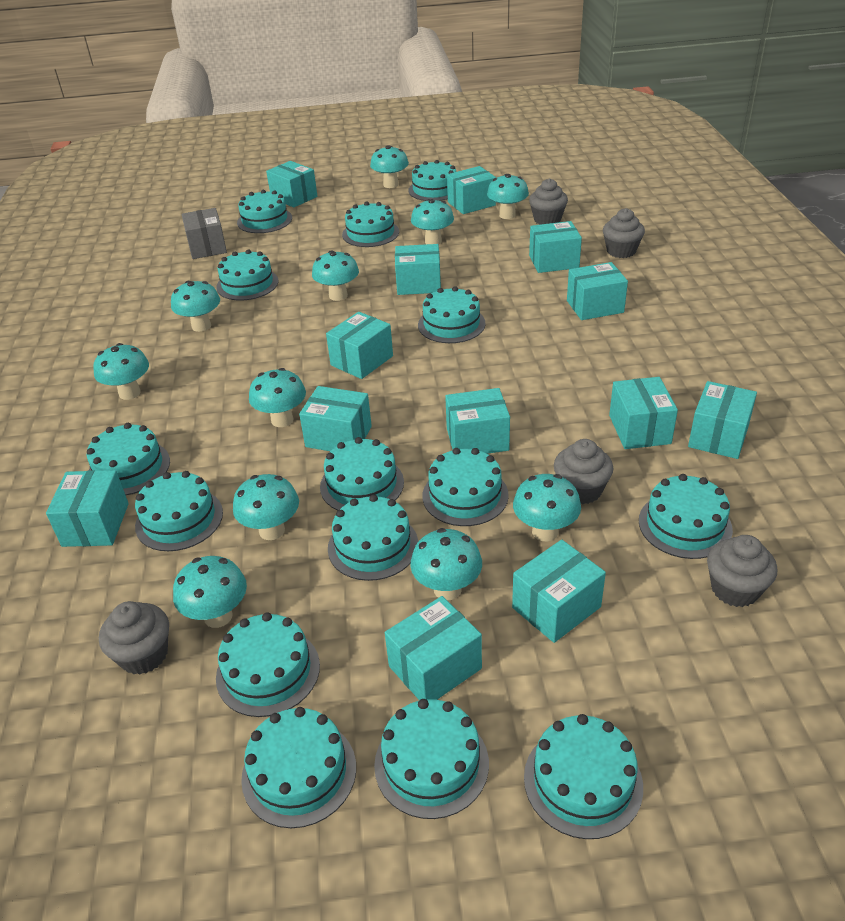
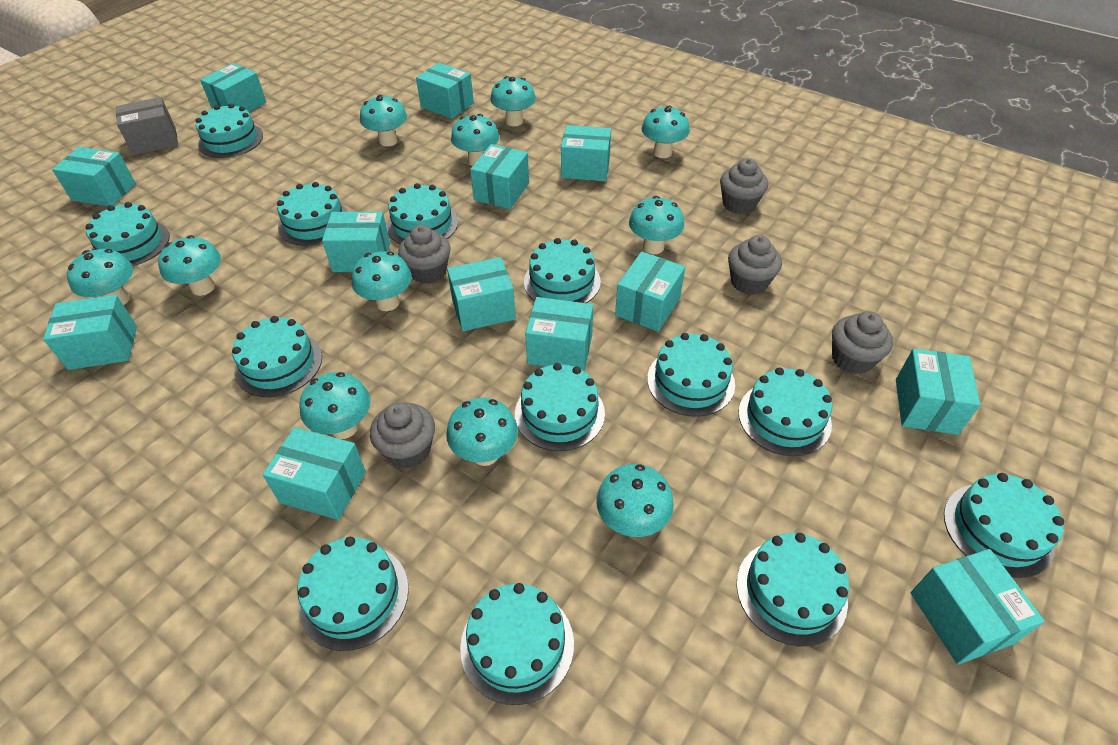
turquoise cake: 15 -> 13

